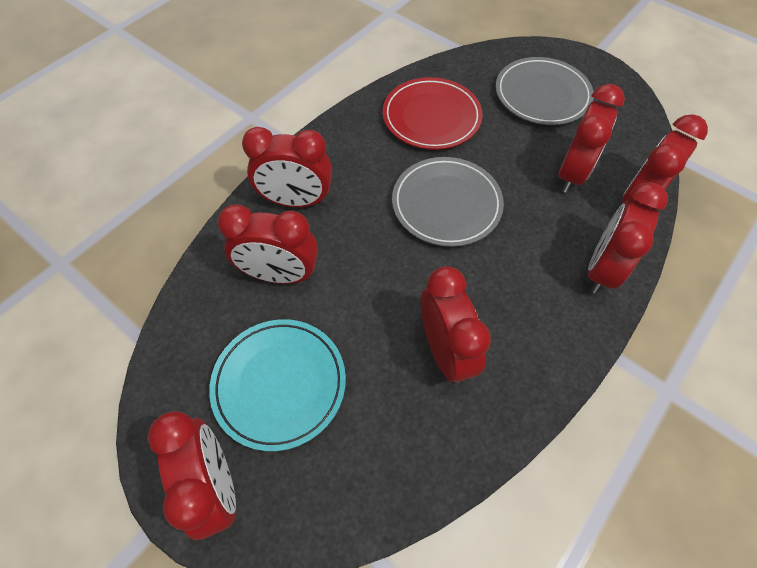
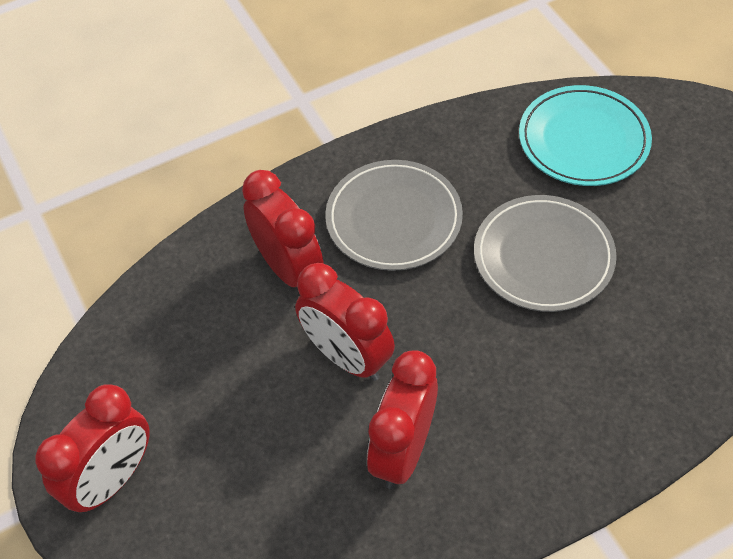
red clock: 7 -> 4
red plate: 1 -> 0

